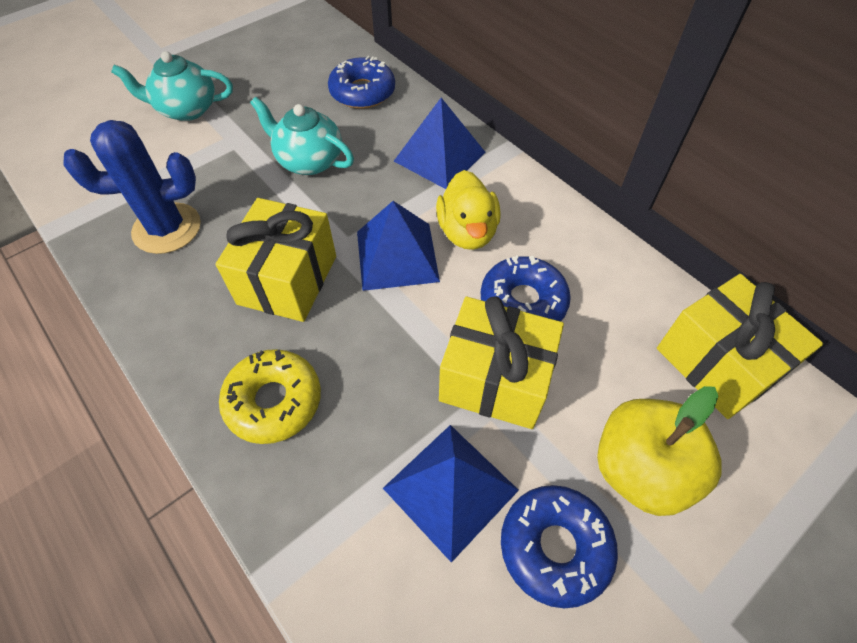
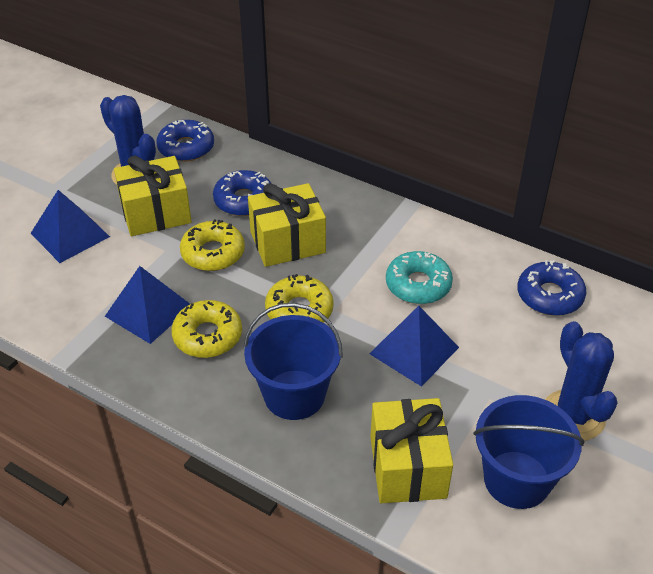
blue bucket: 0 -> 2
blue cactus: 1 -> 2
turquoise donut: 0 -> 1
turquoise teapot: 2 -> 0
yellow apple: 1 -> 0
yellow donut: 1 -> 3
yellow duck: 1 -> 0

